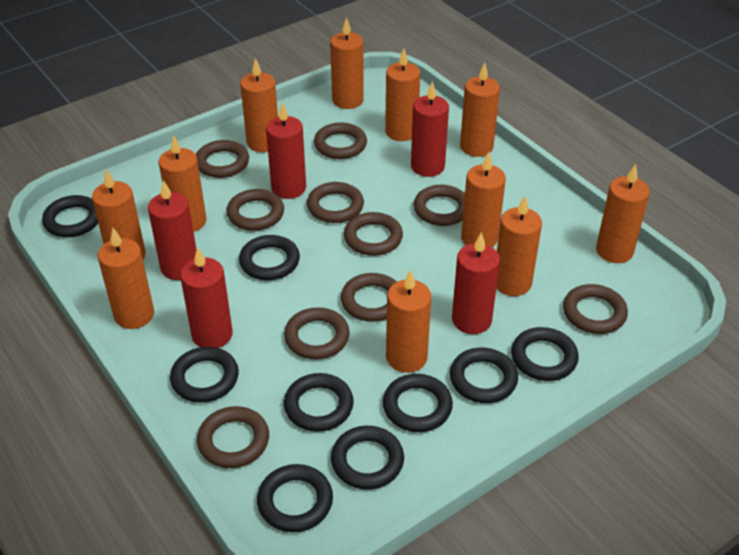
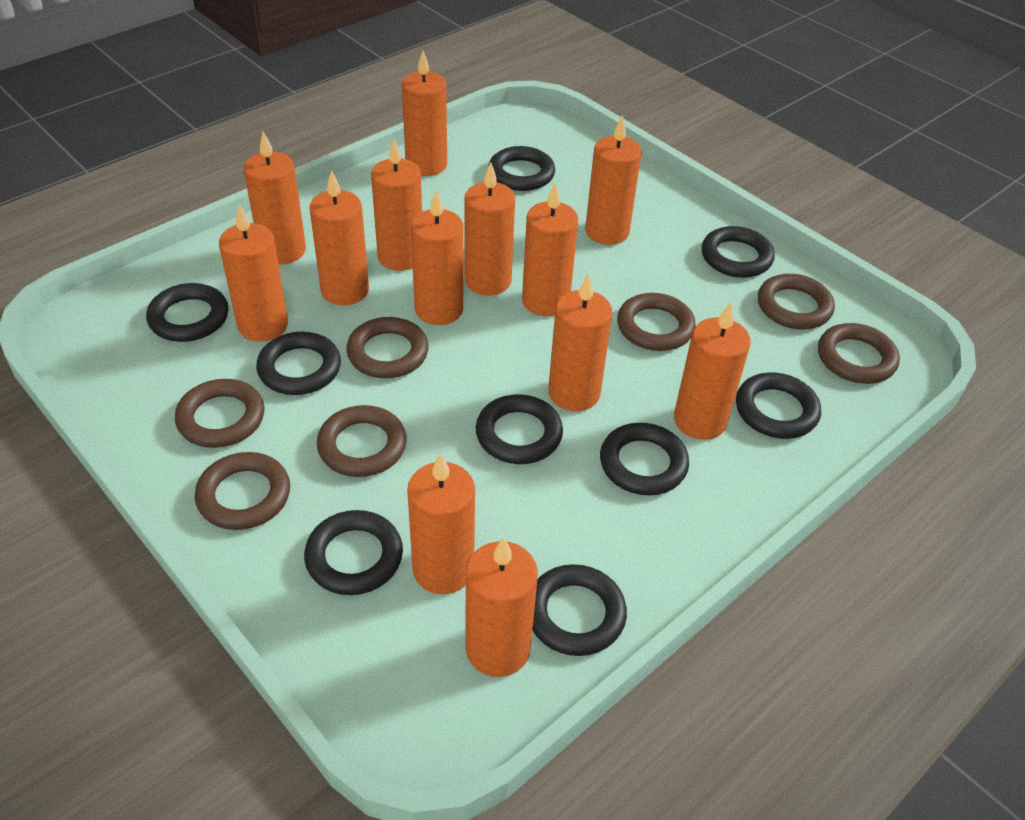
brown ring: 10 -> 7
orange candle: 11 -> 13
red candle: 5 -> 0

